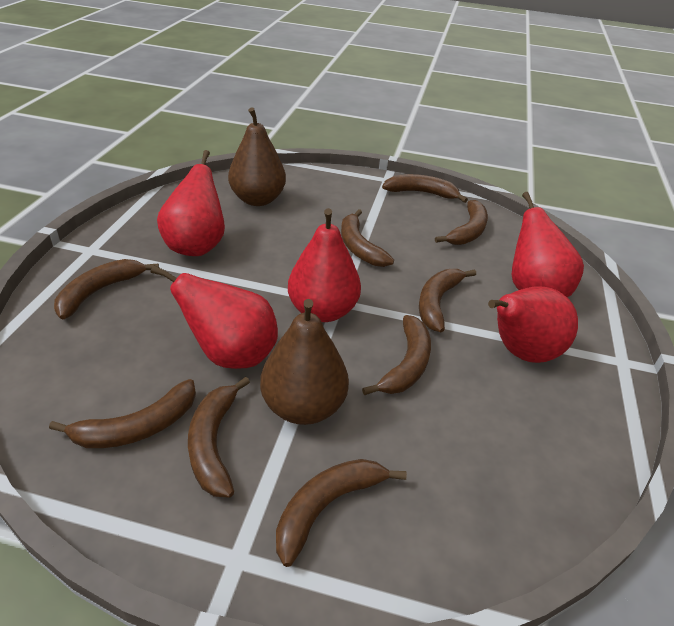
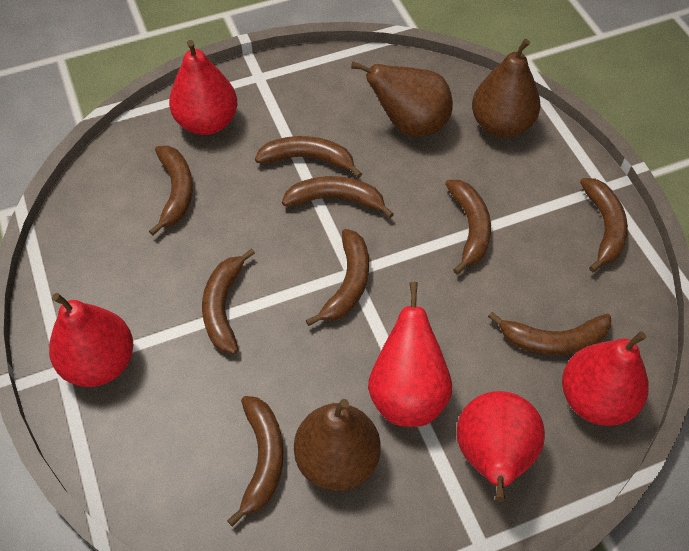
brown pear: 2 -> 3

